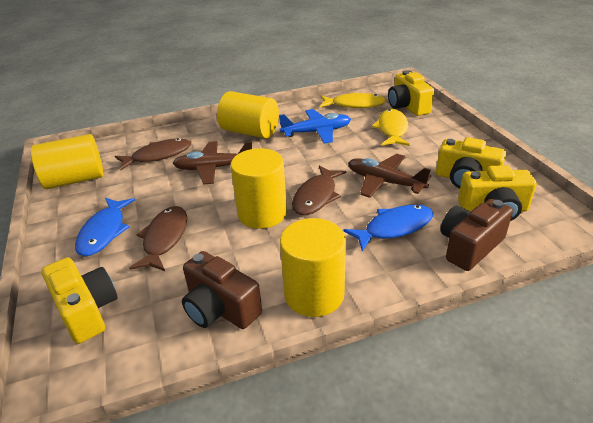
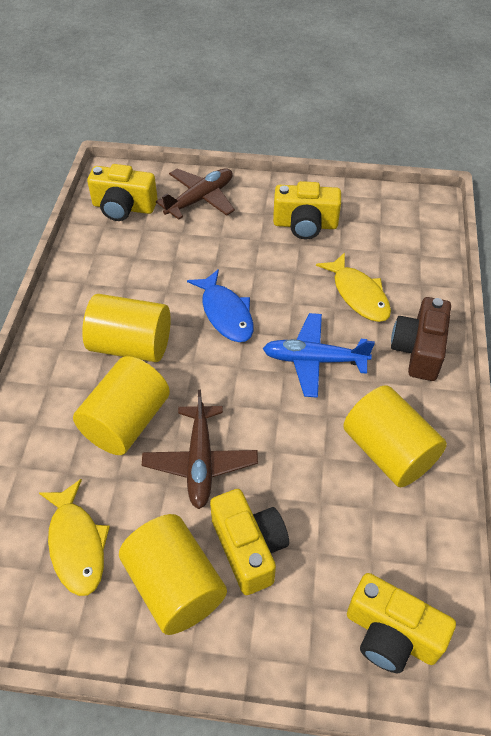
blue fish: 2 -> 1
brown camera: 2 -> 1
brown fish: 3 -> 0

